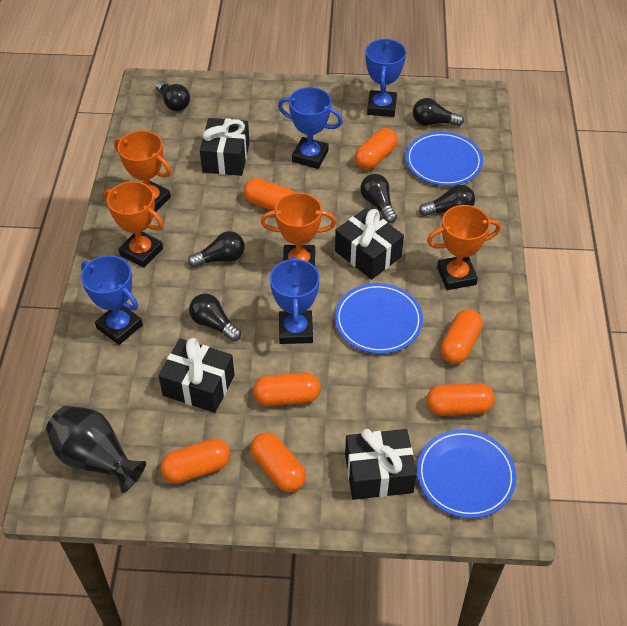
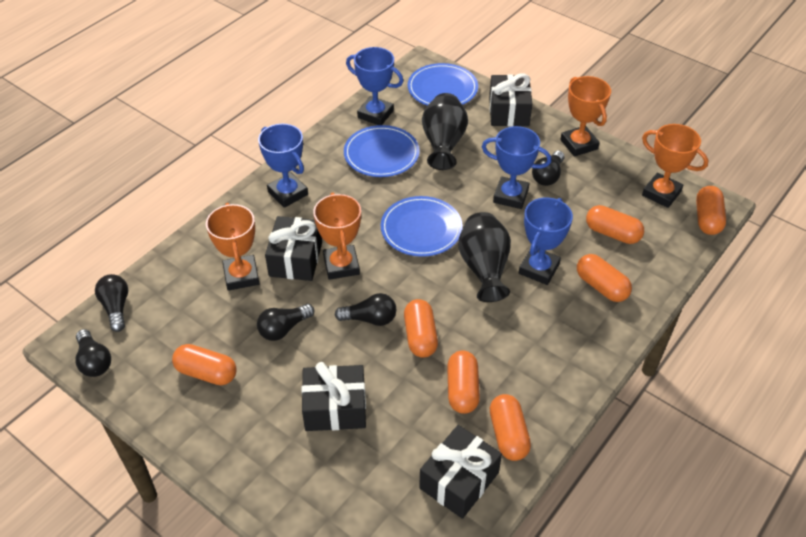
black light bulb: 6 -> 5
black vase: 1 -> 2

